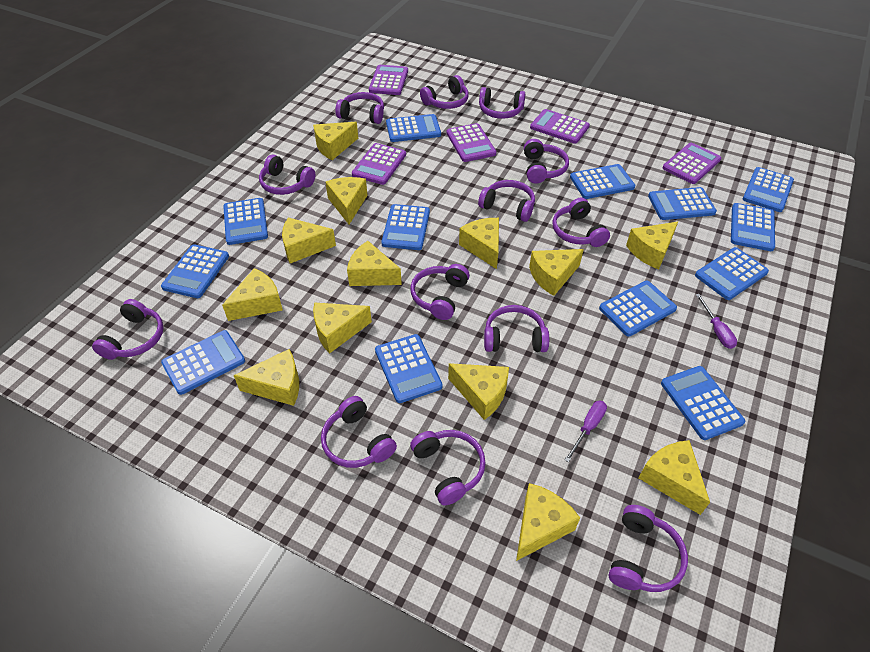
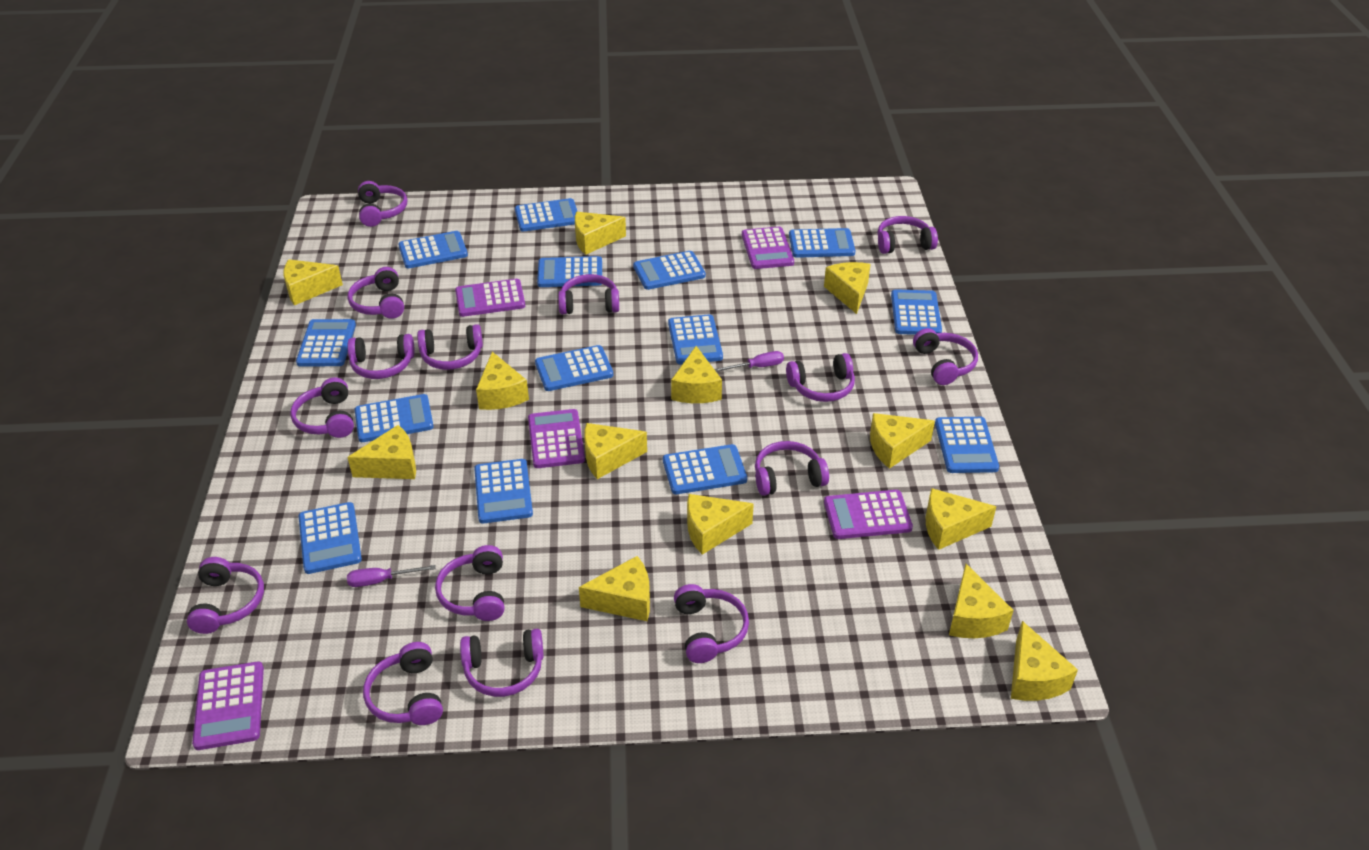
blue calculator: 13 -> 14
purple headphones: 13 -> 15

